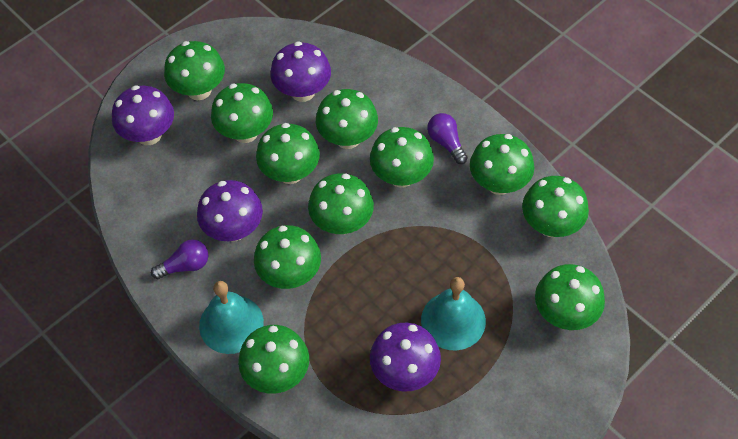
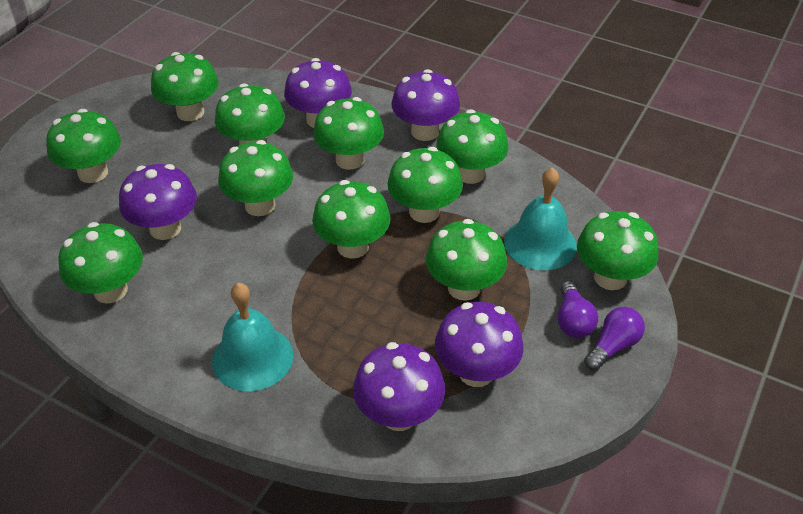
purple mushroom: 4 -> 5

